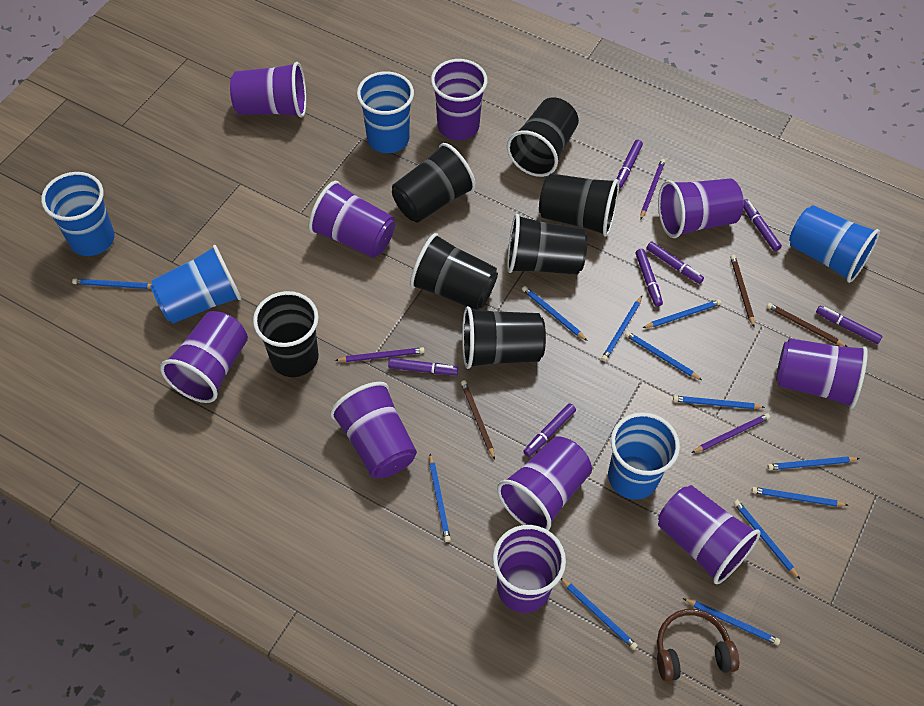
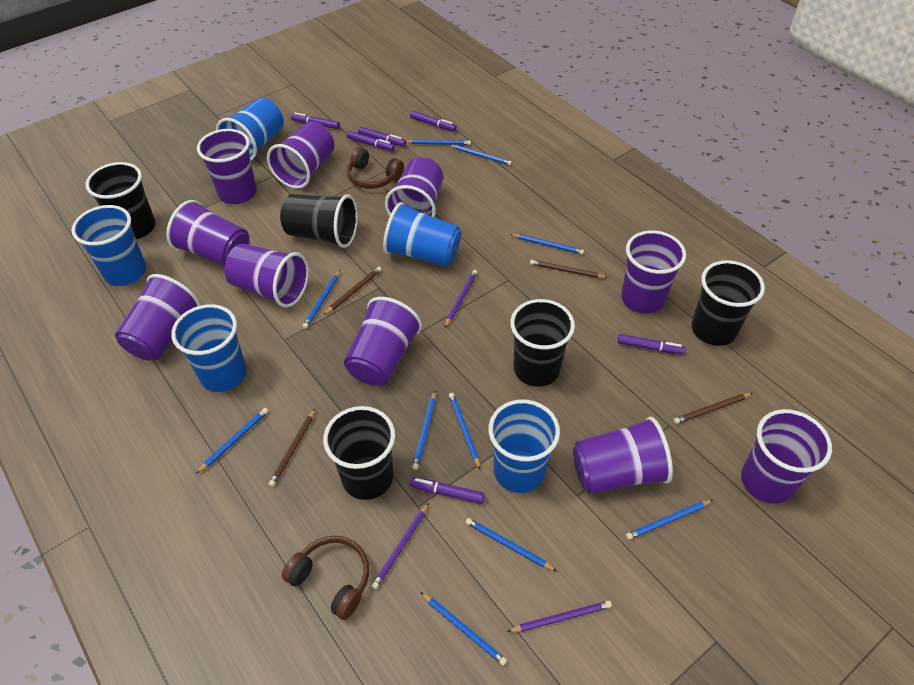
black cup: 7 -> 5
blue pencil: 12 -> 10
brown headphones: 1 -> 2
brown pencil: 3 -> 4
purple marker: 7 -> 6

